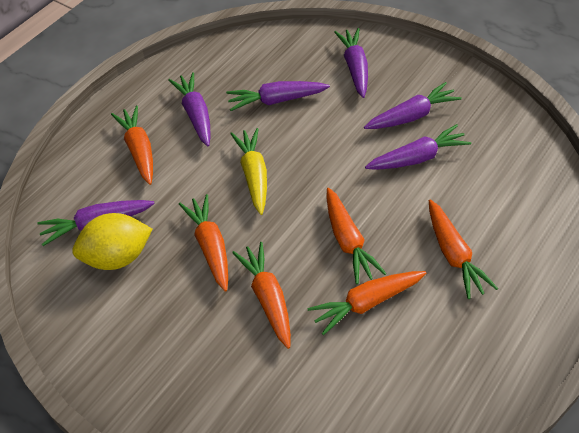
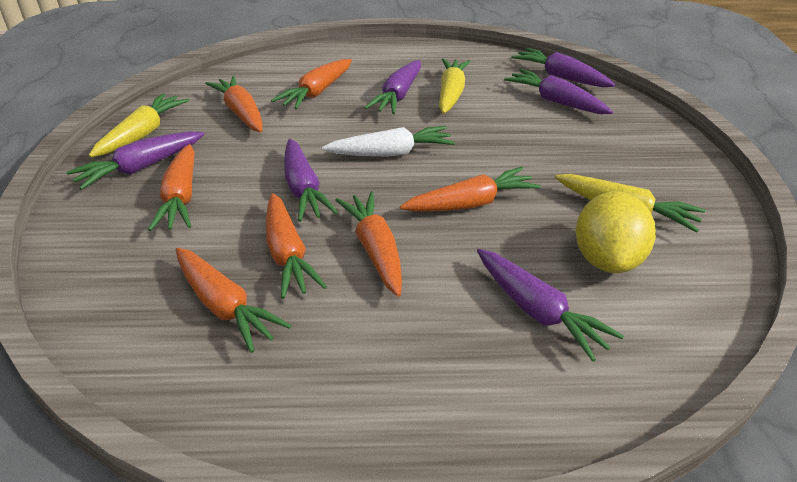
orange carrot: 6 -> 7
white carrot: 0 -> 1
yellow carrot: 1 -> 3

